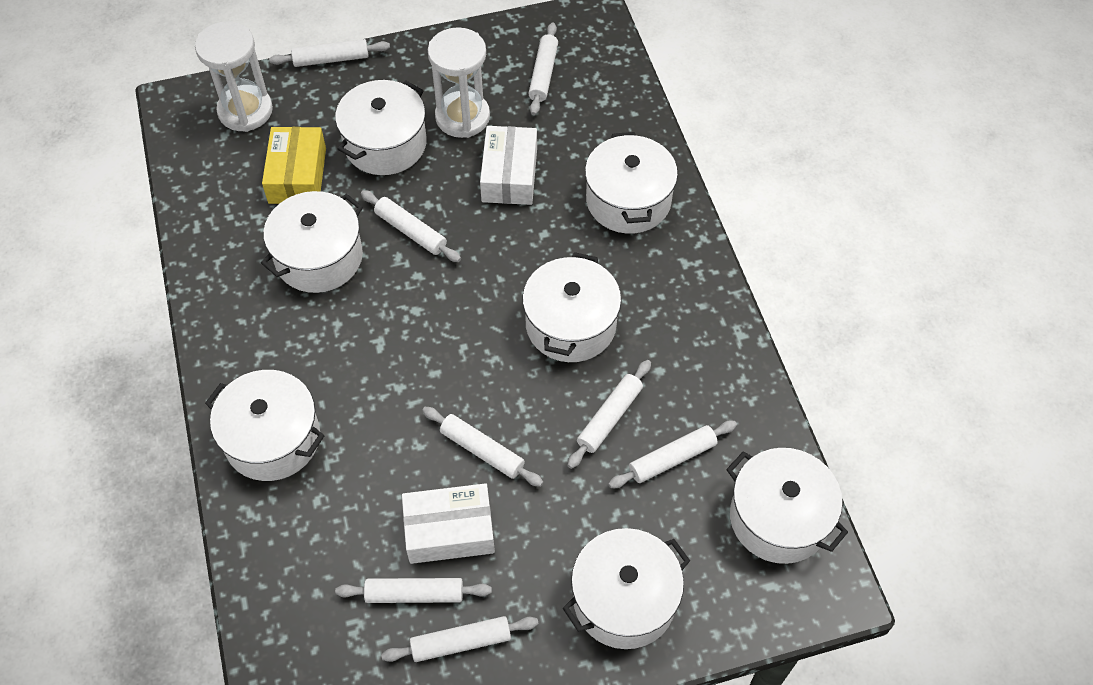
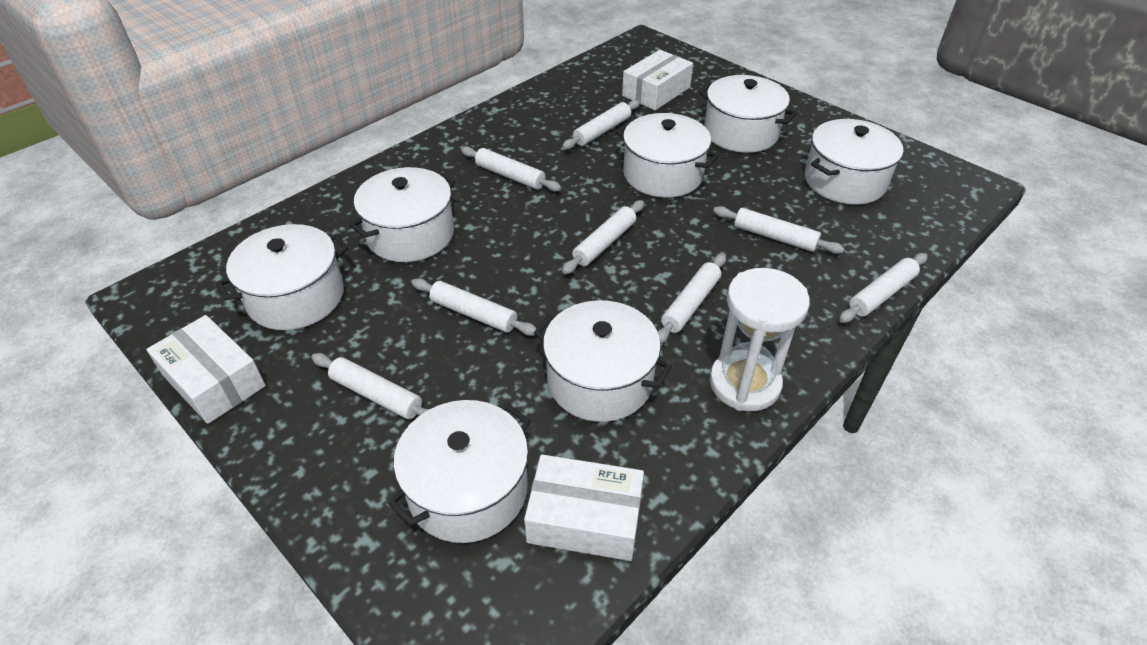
white box: 2 -> 3
white hourglass: 2 -> 1
yellow box: 1 -> 0

